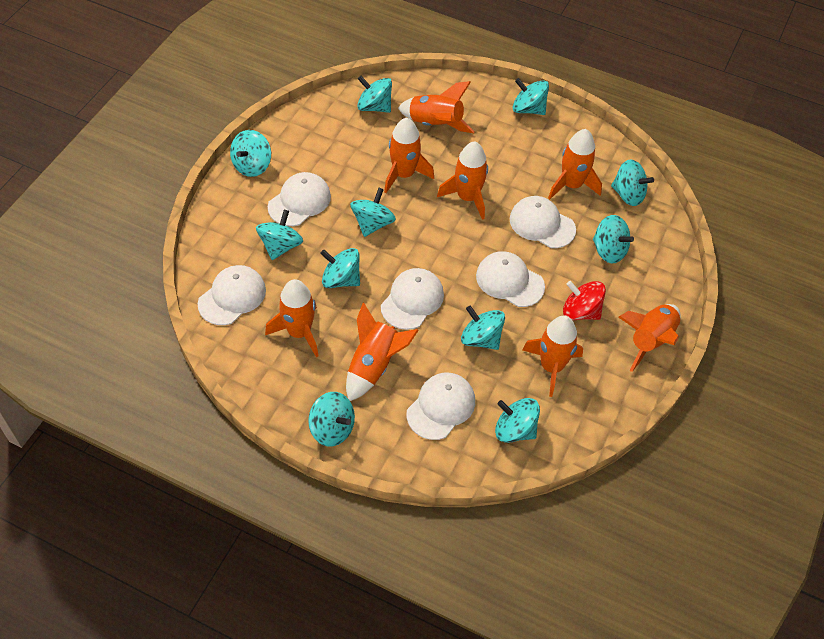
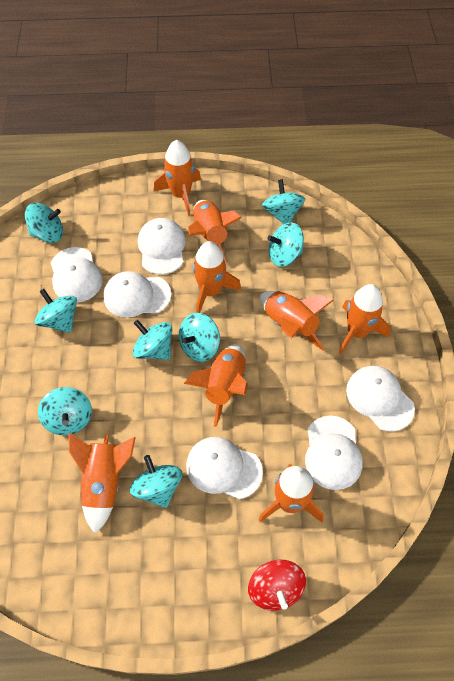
turquoise spinning top: 11 -> 8

